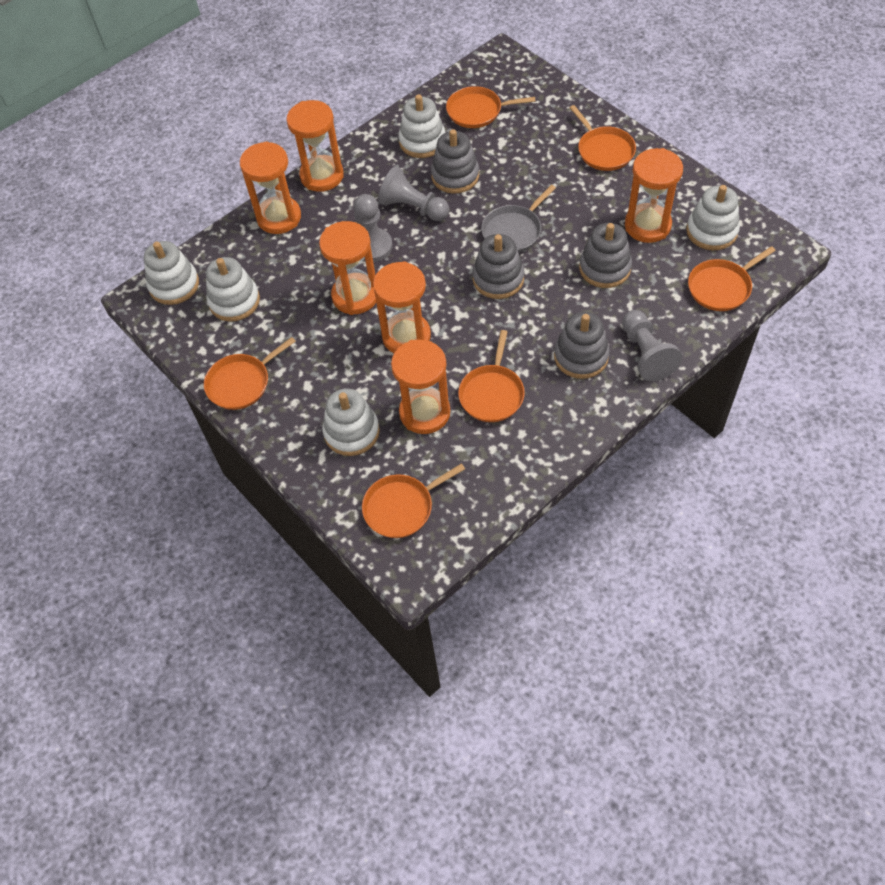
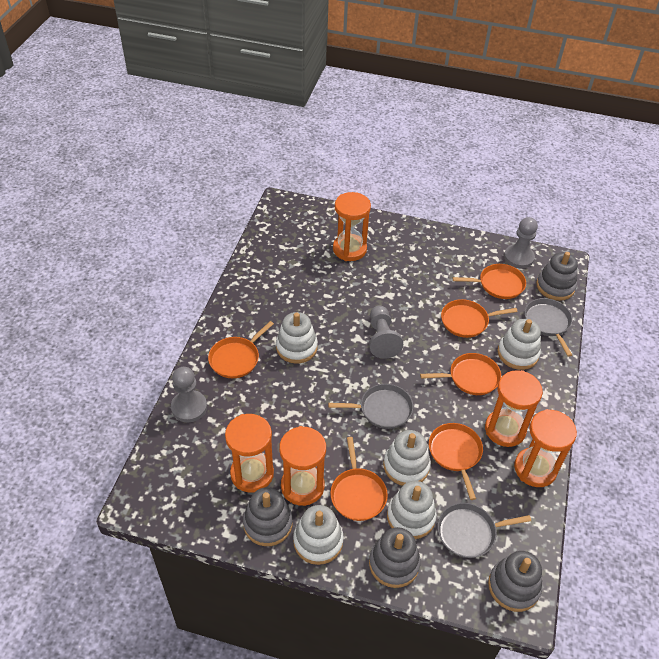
grey pan: 1 -> 3
orange hourglass: 6 -> 5

